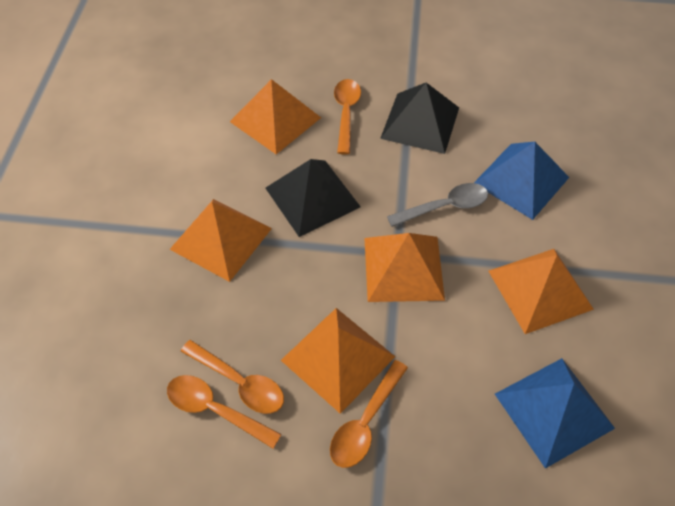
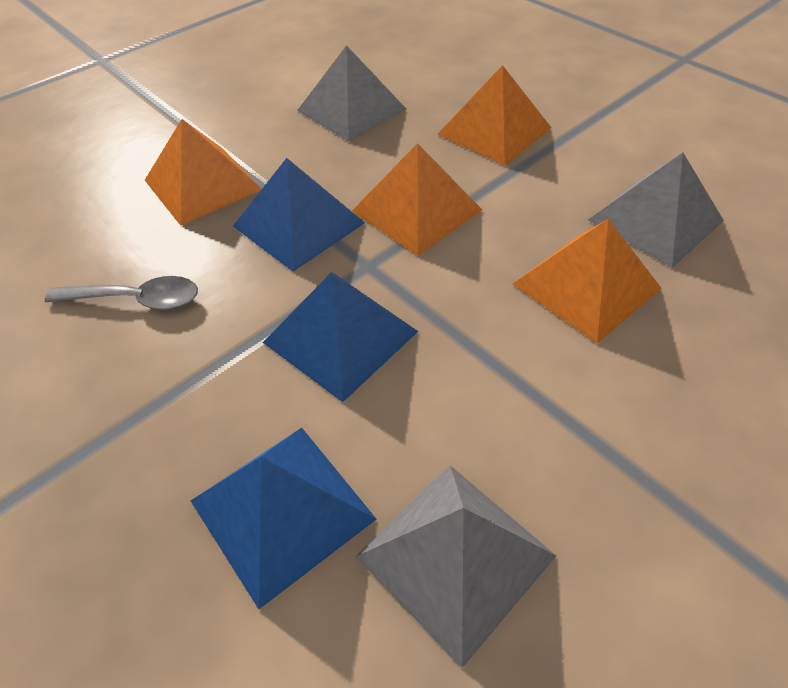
black pyramid: 2 -> 0
blue pyramid: 2 -> 3
grey pyramid: 0 -> 3
orange pyramid: 5 -> 4
orange spoon: 4 -> 0

